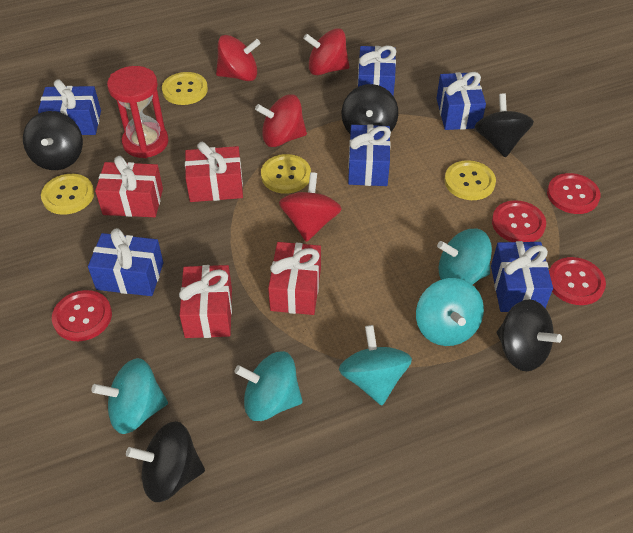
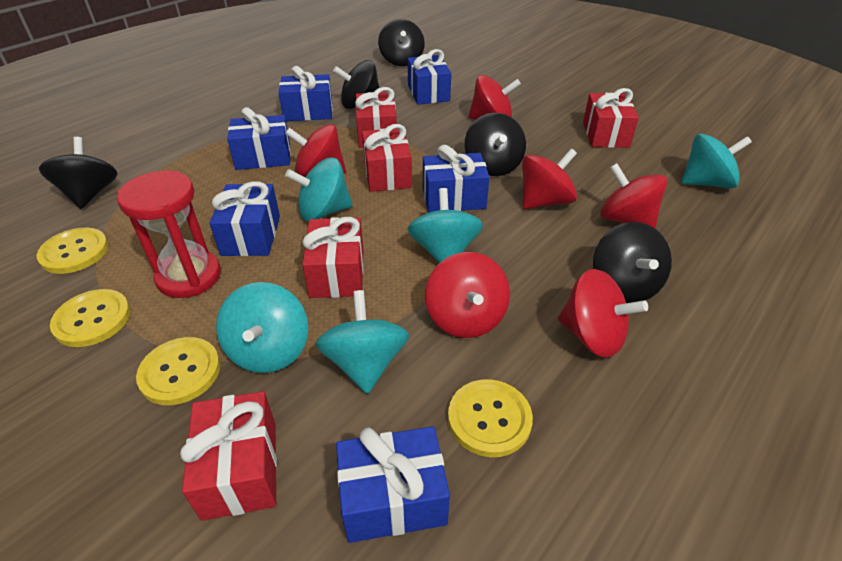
red button: 4 -> 0
red gift: 4 -> 5
red spinning top: 4 -> 6

